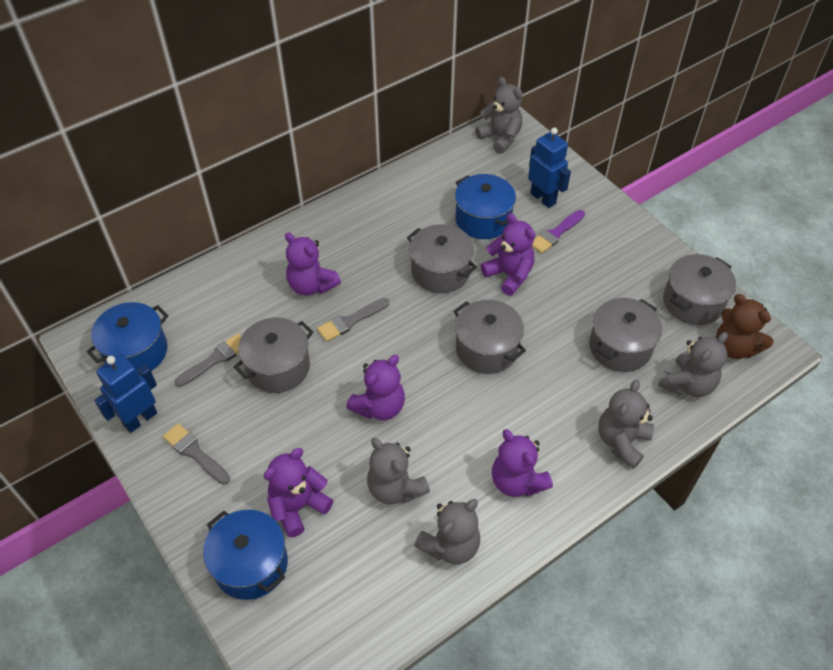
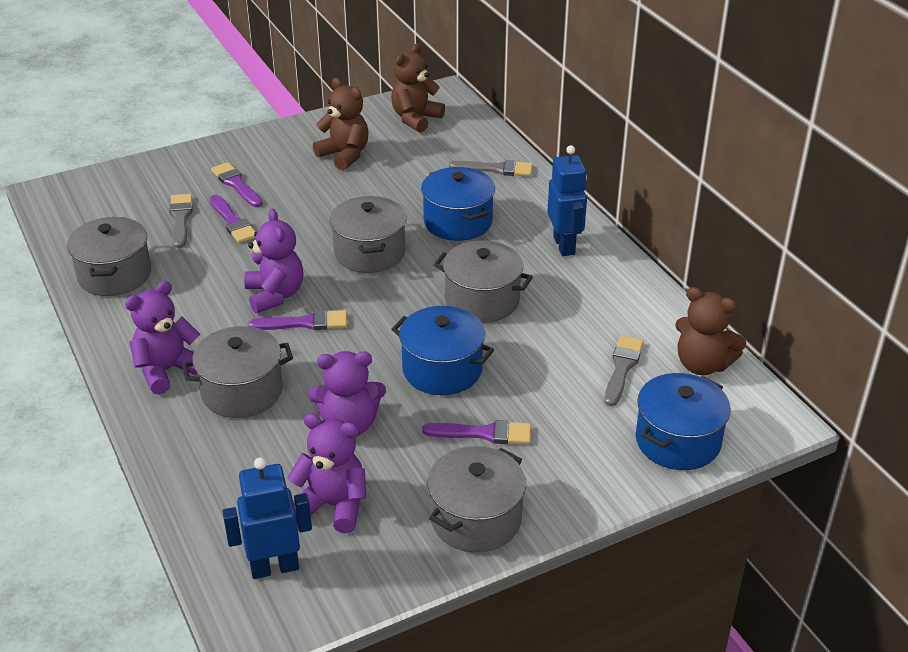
brown teddy bear: 1 -> 3
grey teddy bear: 5 -> 0
purple brush: 1 -> 4
purple teddy bear: 5 -> 4

